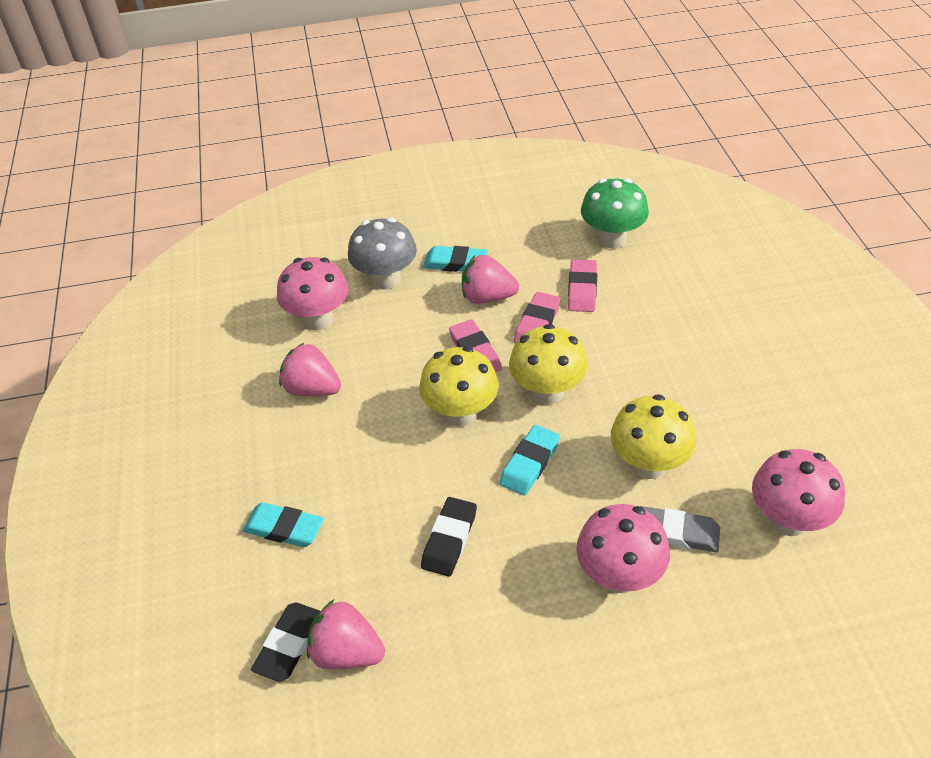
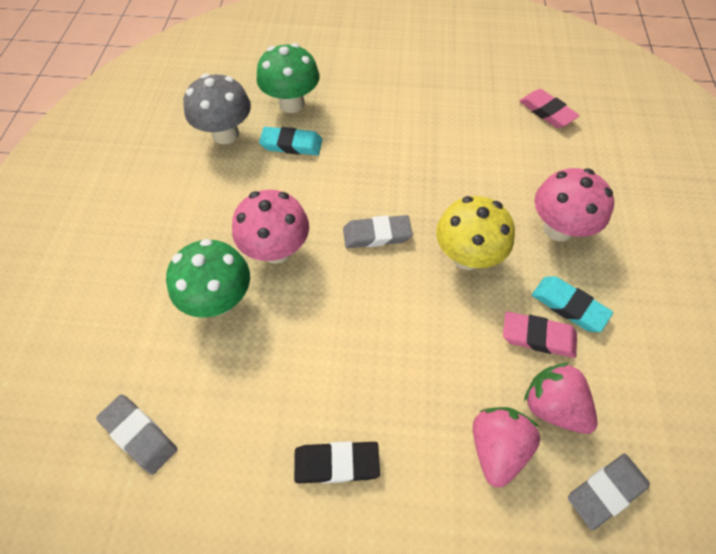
black eraser: 2 -> 1
green mushroom: 1 -> 2
grey eraser: 1 -> 3
pink eraser: 3 -> 2
pink mushroom: 3 -> 2
pink strawberry: 3 -> 2
turquoise eraser: 3 -> 2
yellow mushroom: 3 -> 1

